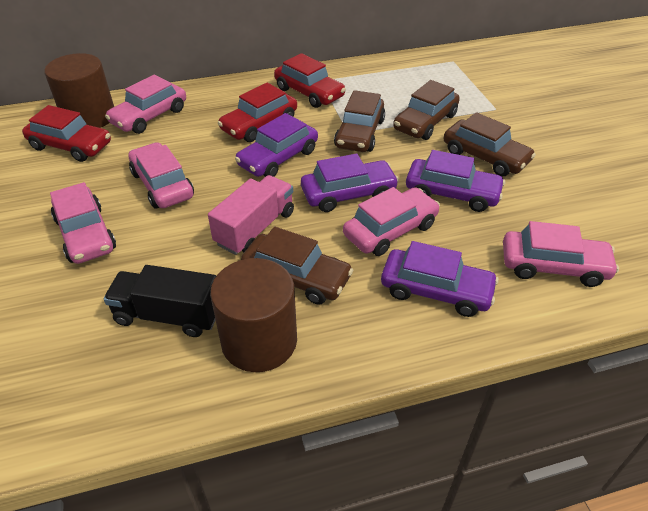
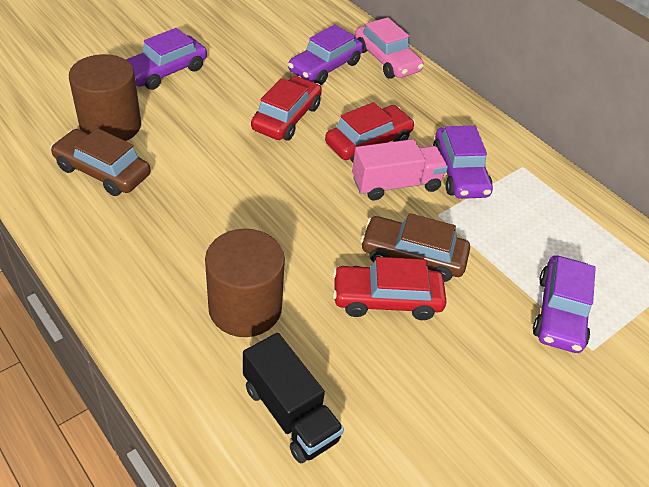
brown car: 4 -> 2
pink car: 5 -> 1

